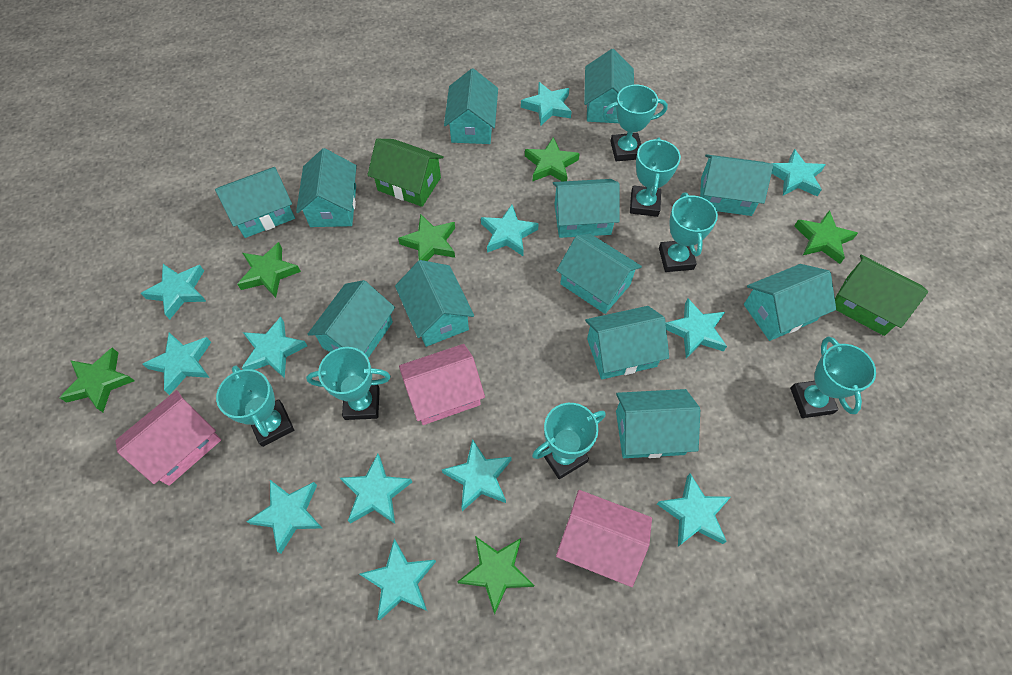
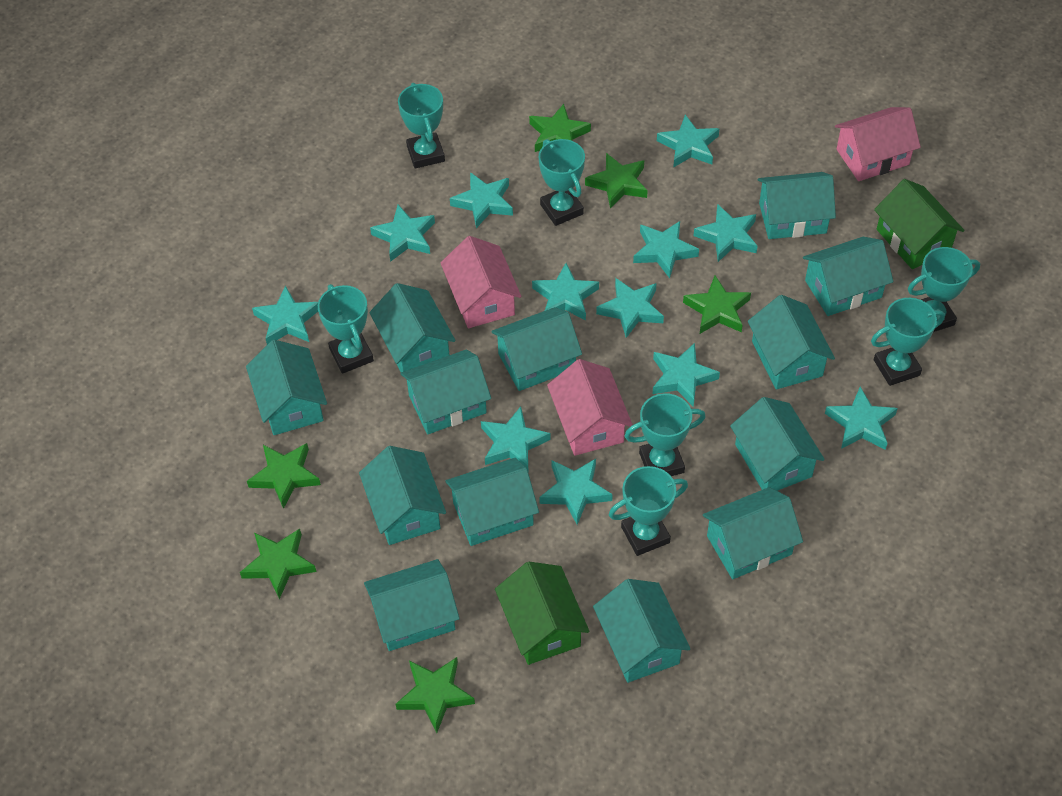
turquoise house: 12 -> 13

